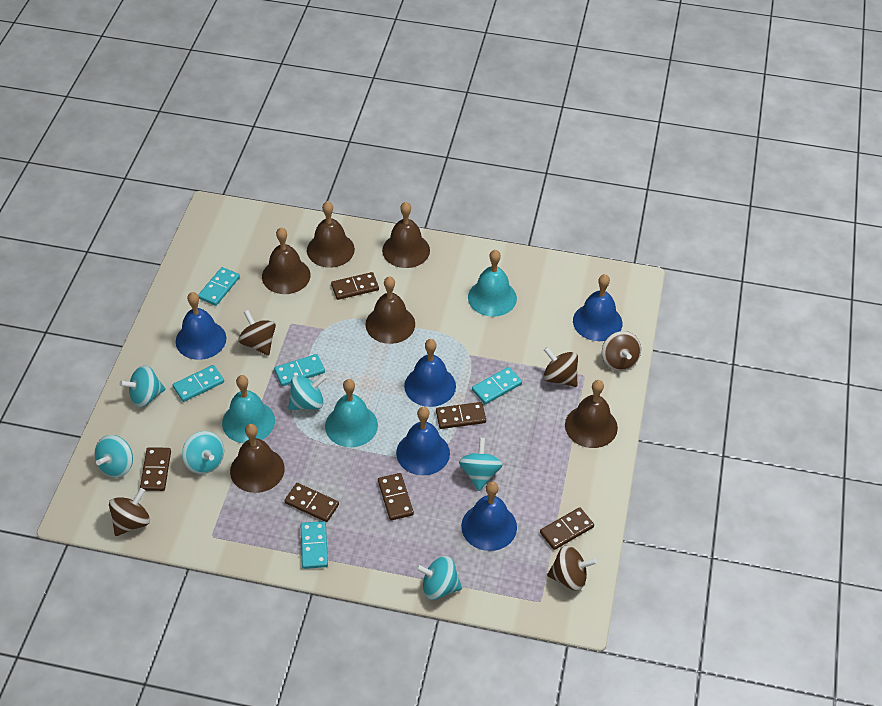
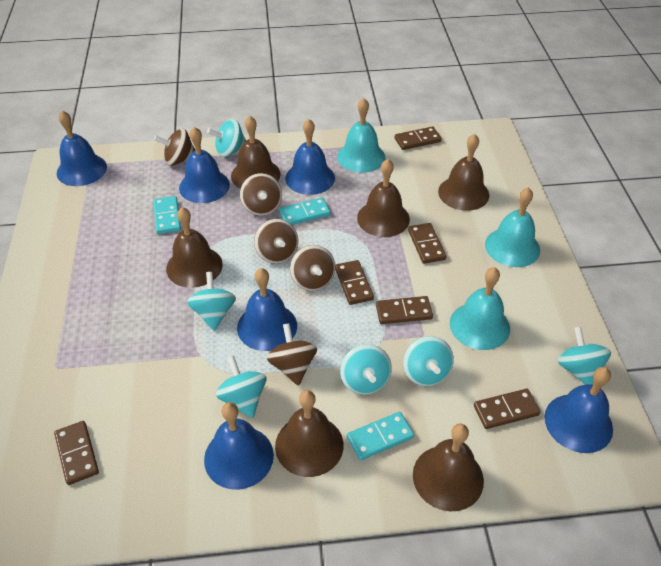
blue bell: 5 -> 6
turquoise domino: 5 -> 3

